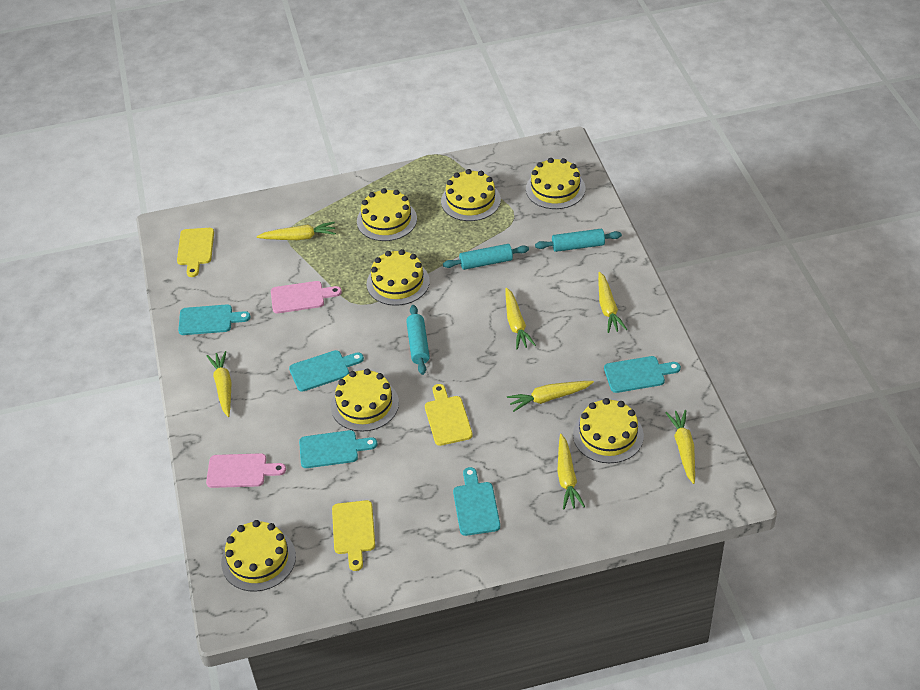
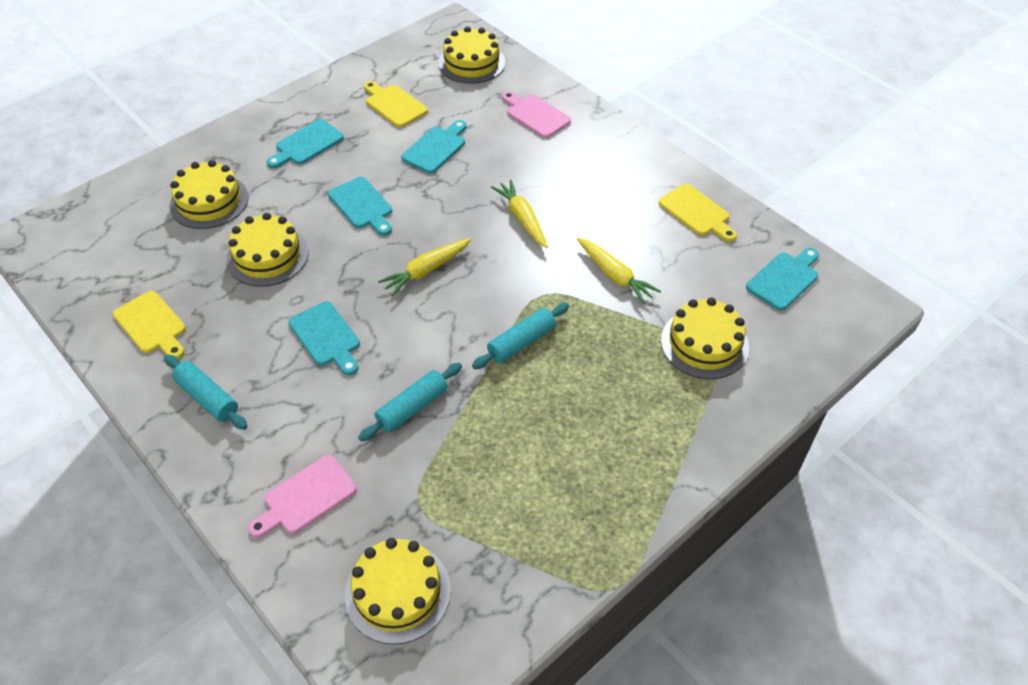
yellow cake: 7 -> 5
yellow carrot: 7 -> 3

